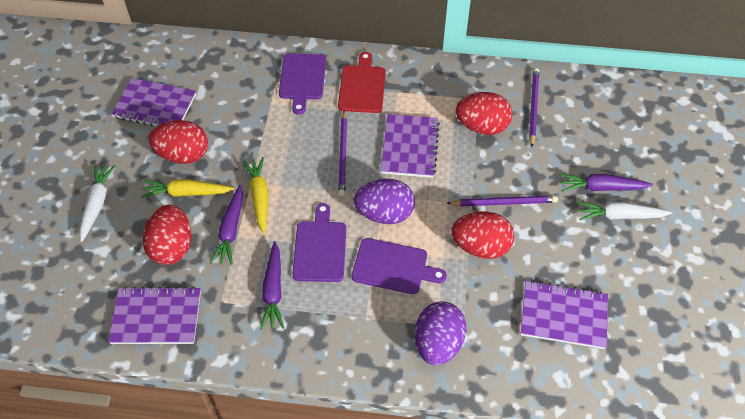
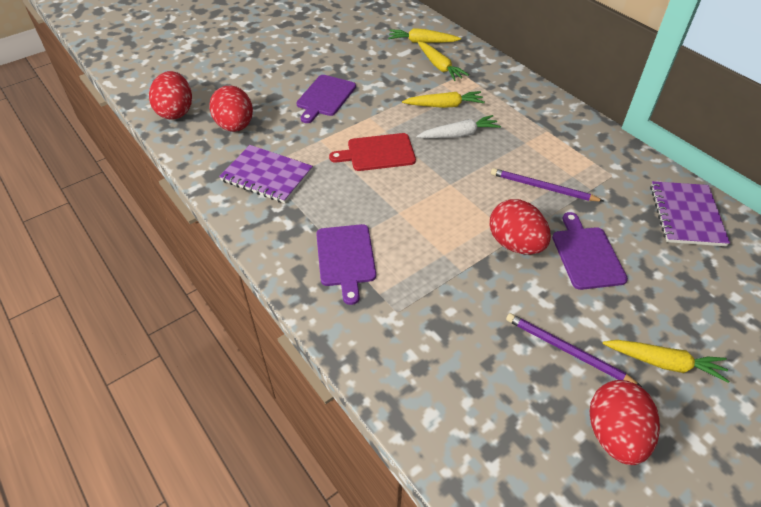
purple carrot: 3 -> 0
purple egg: 2 -> 0
purple notebook: 4 -> 2
purple pencil: 3 -> 2
white carrot: 2 -> 1
yellow carrot: 2 -> 4

